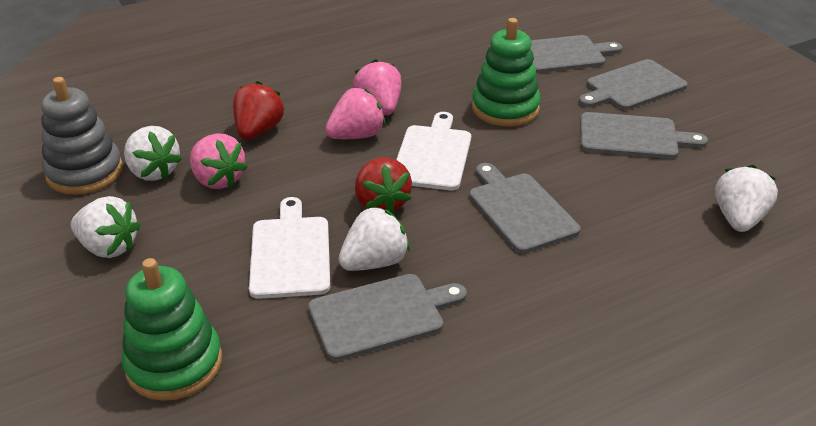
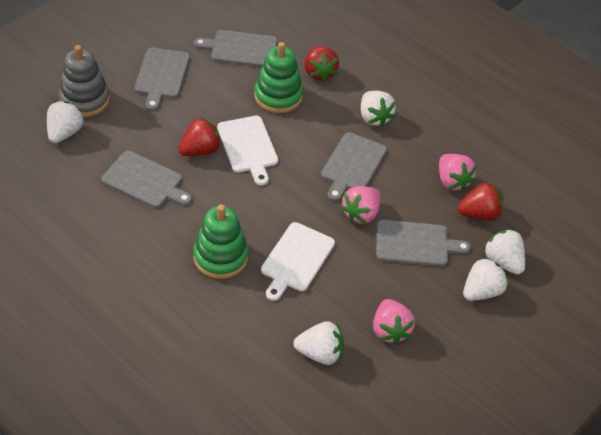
red strawberry: 2 -> 3
white strawberry: 4 -> 5

